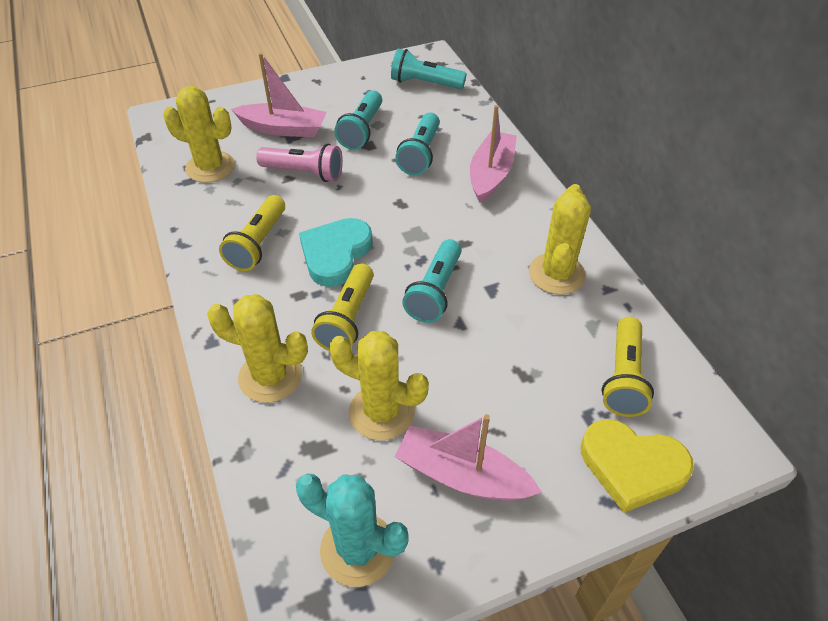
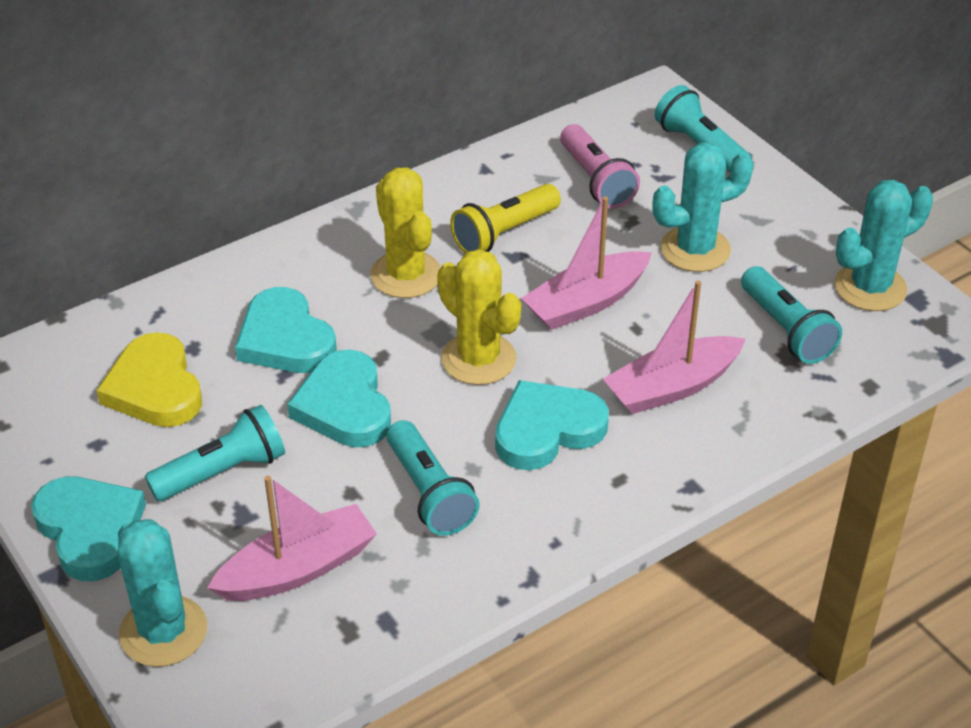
turquoise cactus: 1 -> 3
turquoise heart: 1 -> 4
yellow cactus: 4 -> 2
yellow flashlight: 3 -> 1

